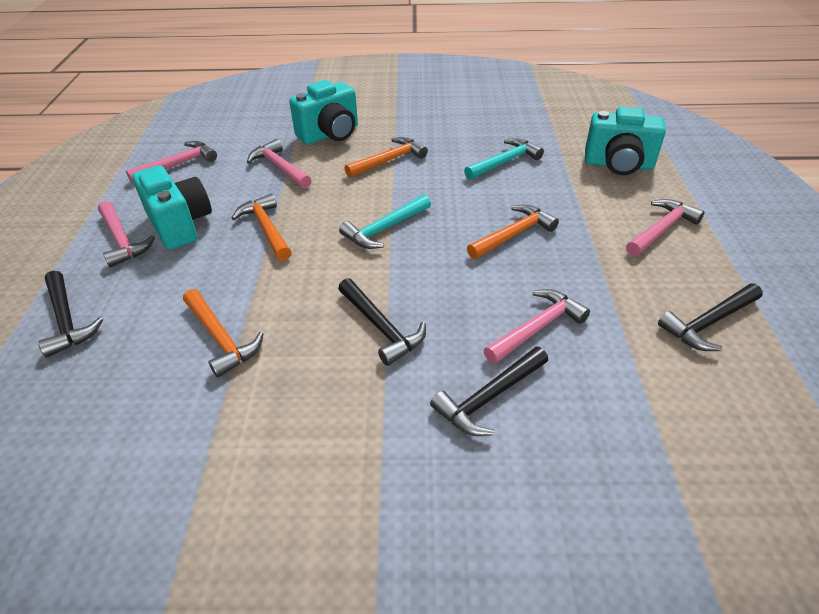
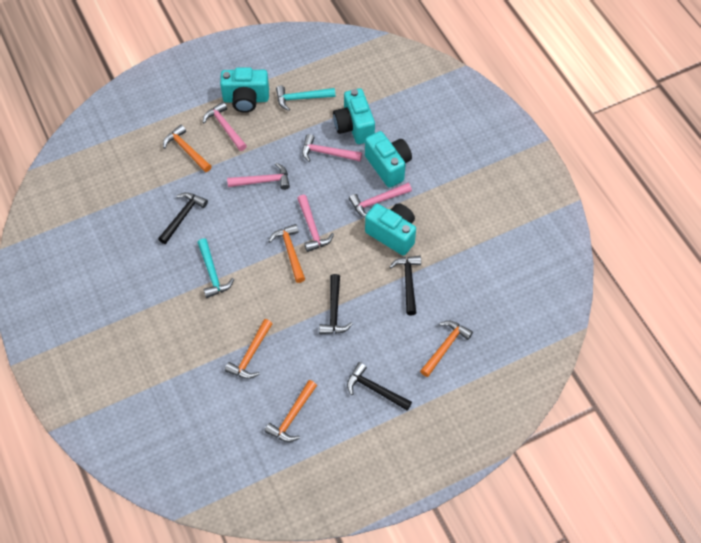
orange hammer: 4 -> 5
turquoise camera: 3 -> 4

